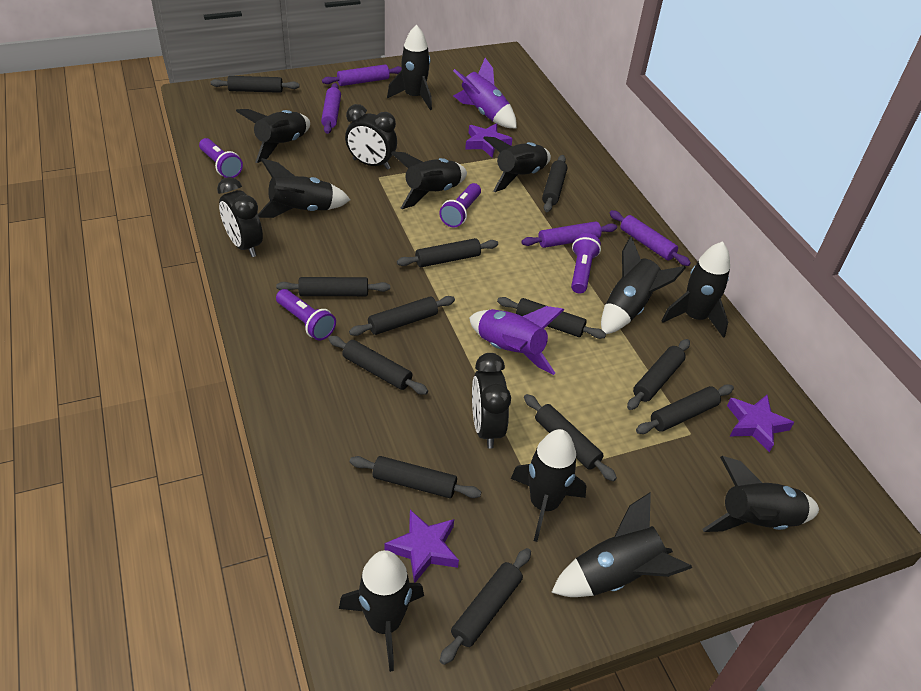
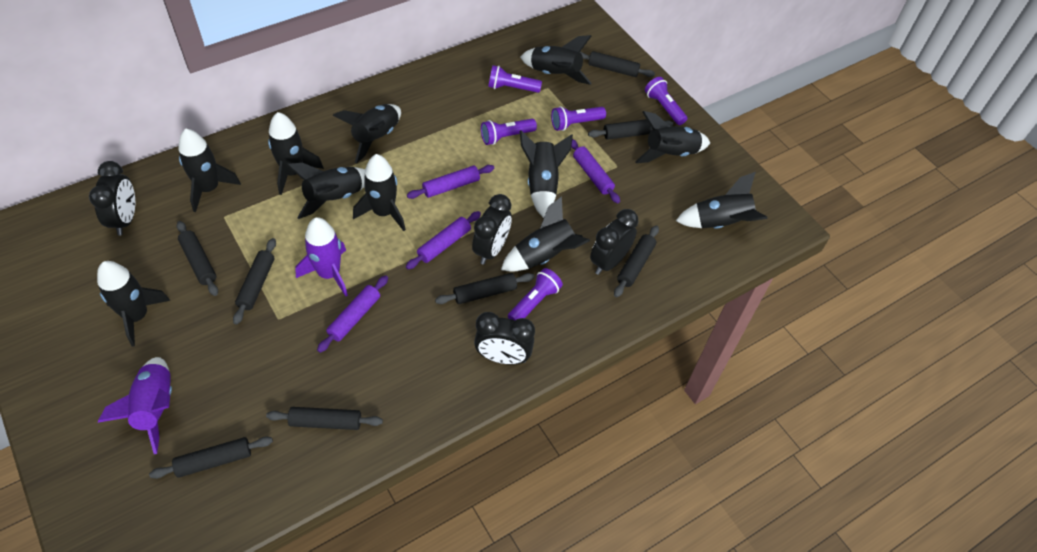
black clock: 3 -> 4
black rolling pin: 12 -> 8
purple flashlight: 4 -> 5
purple star: 3 -> 0

